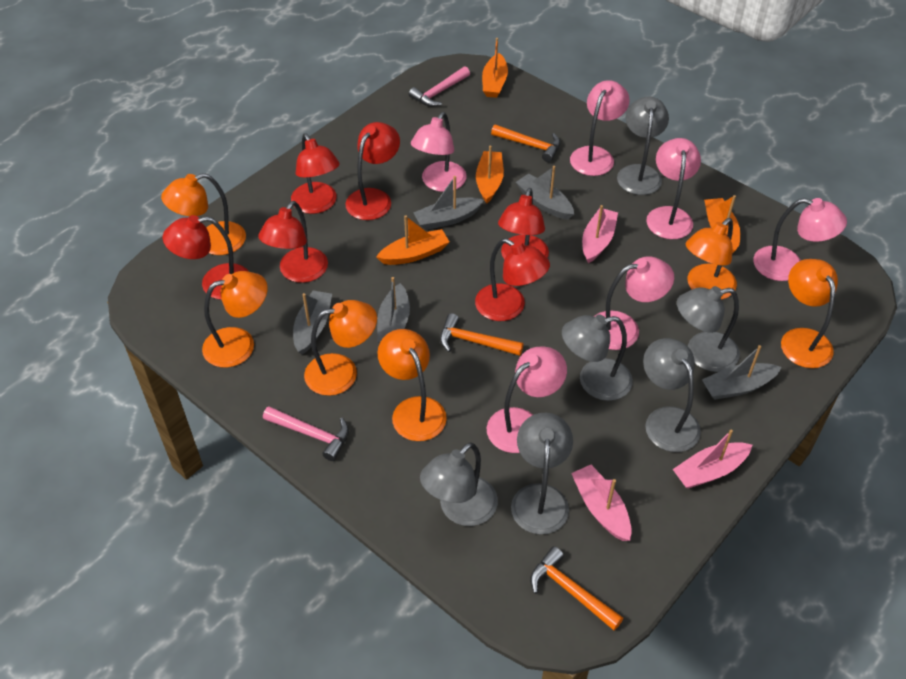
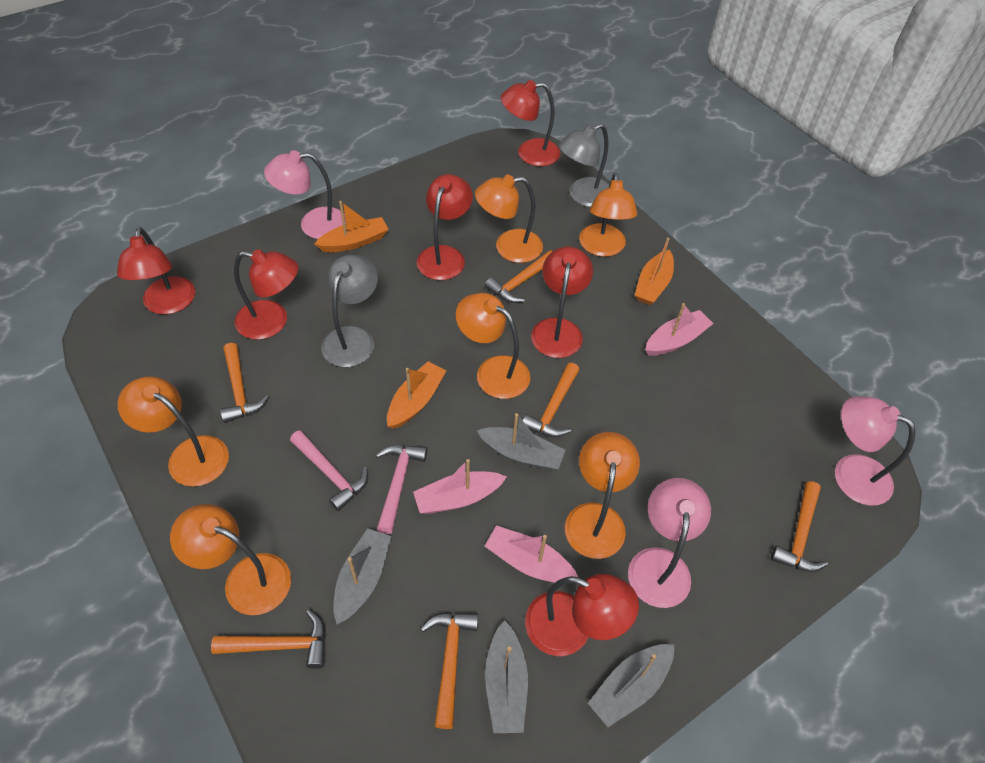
grey boat: 5 -> 4
grey lamp: 6 -> 2
orange boat: 4 -> 3
orange hammer: 3 -> 6
pink lamp: 6 -> 3

